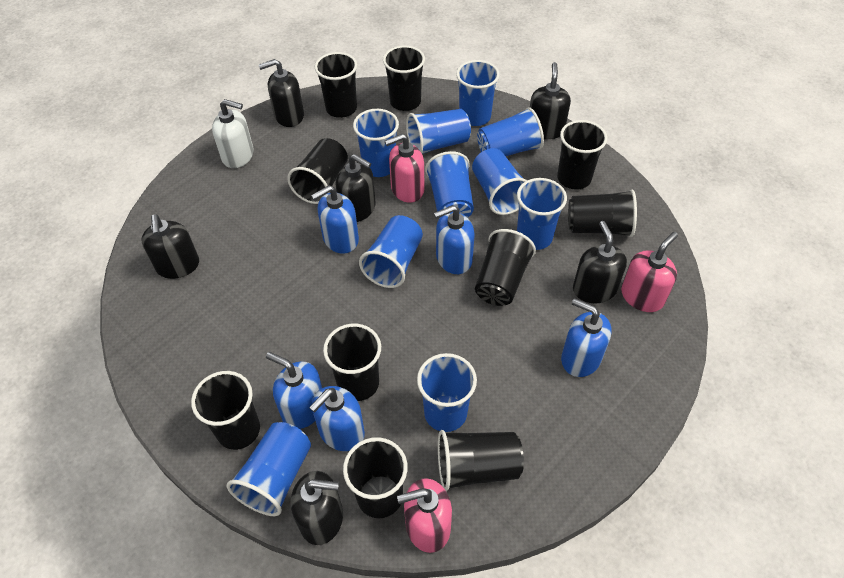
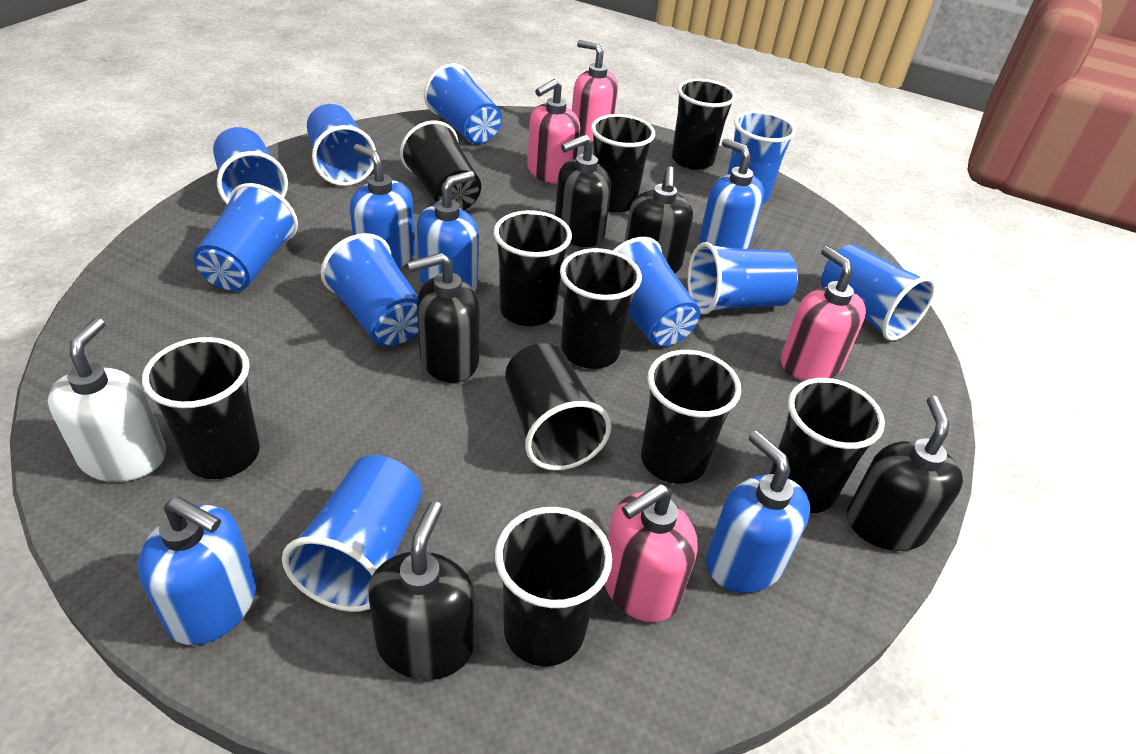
black soap dispenser: 6 -> 5
pink soap dispenser: 3 -> 4

